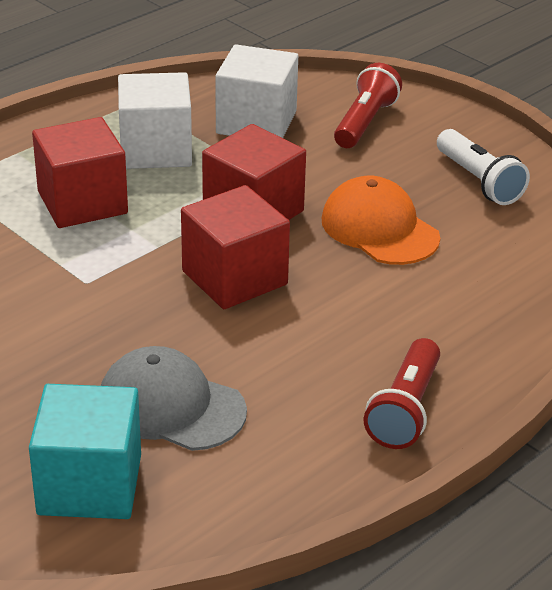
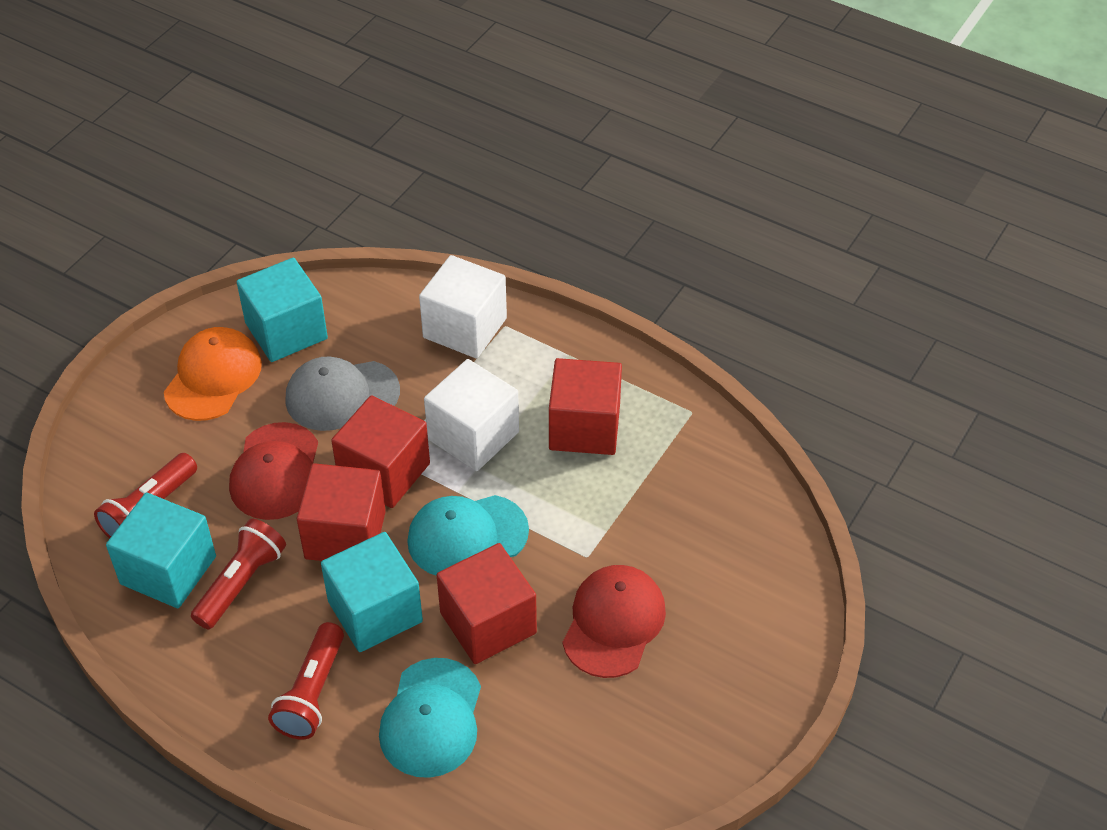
red cap: 0 -> 2
red cube: 3 -> 4
red flashlight: 2 -> 3
turquoise cap: 0 -> 2
turquoise cube: 1 -> 3
white flashlight: 1 -> 0

